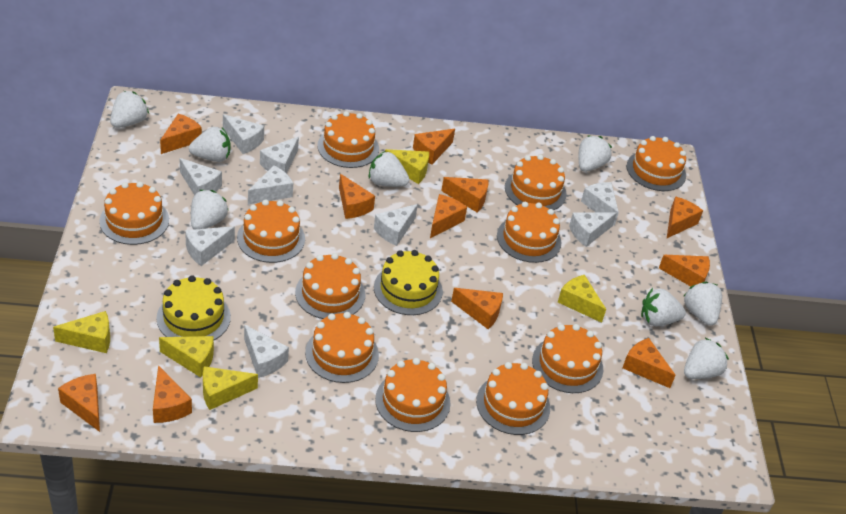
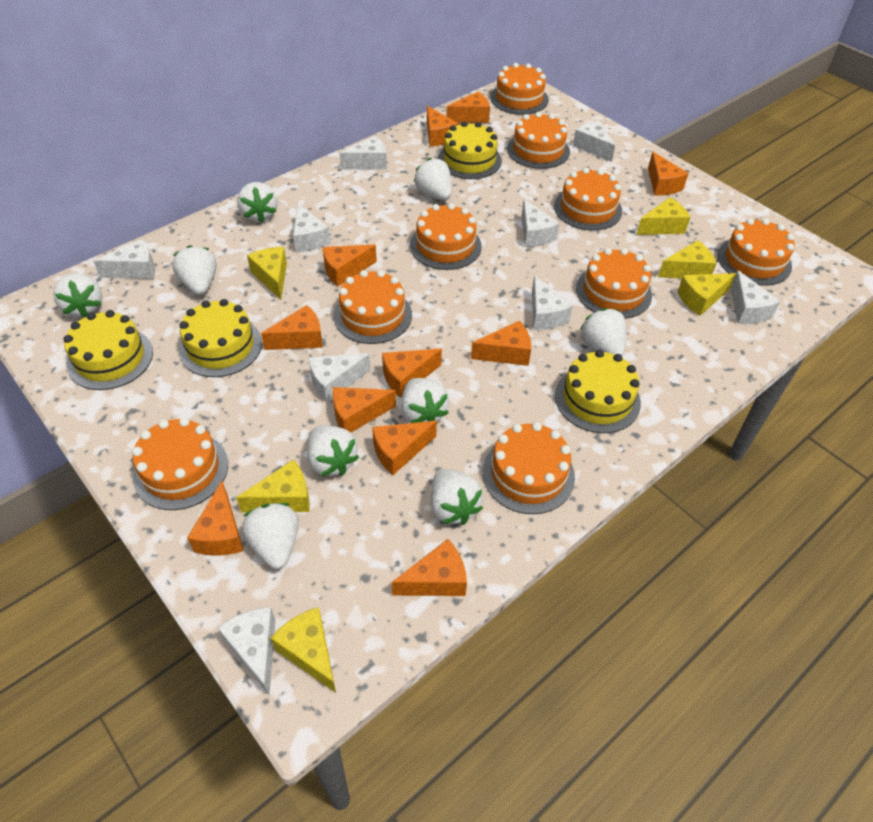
orange cake: 11 -> 9
white strawberry: 8 -> 9
yellow cake: 2 -> 4
yellow cheese: 5 -> 6

